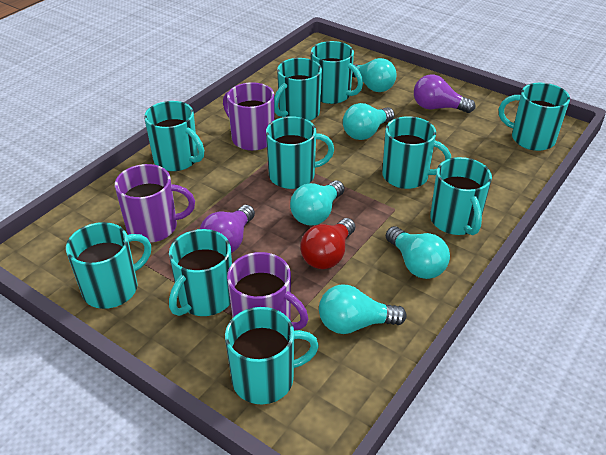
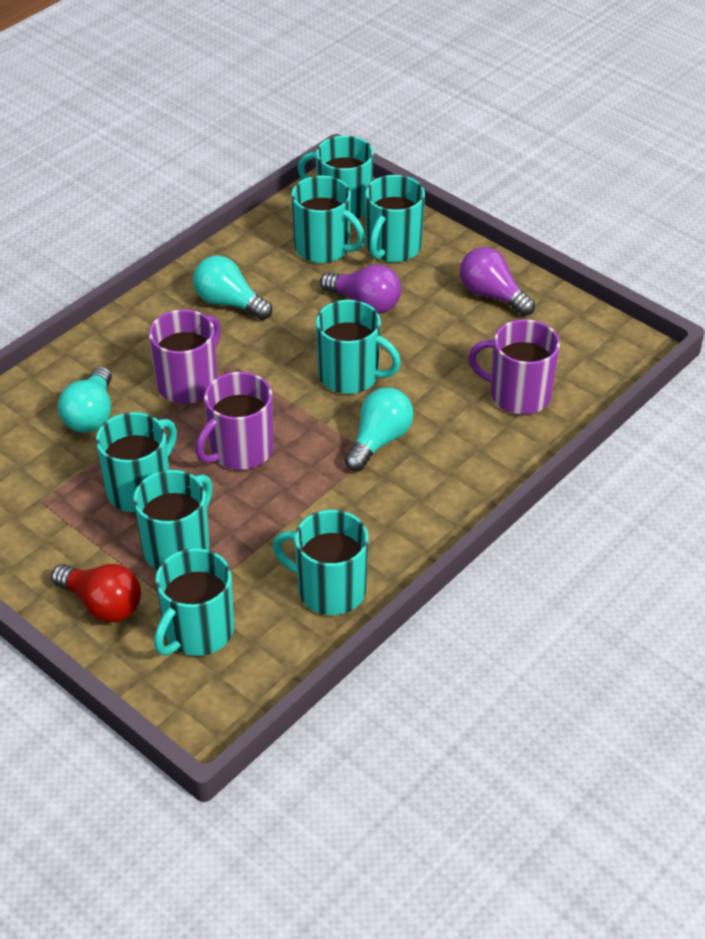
turquoise light bulb: 5 -> 3
turquoise mug: 10 -> 8

